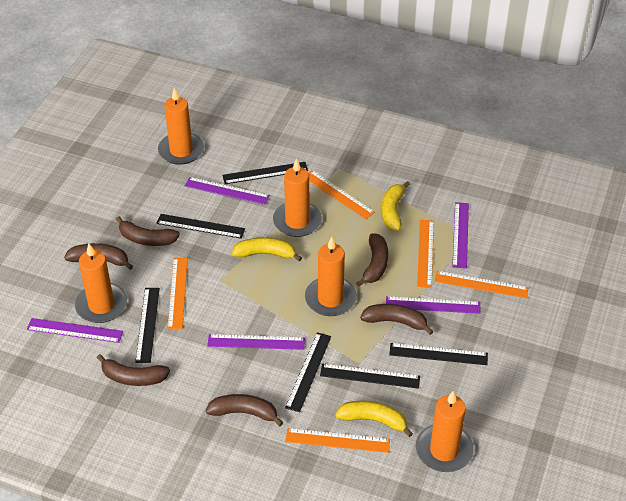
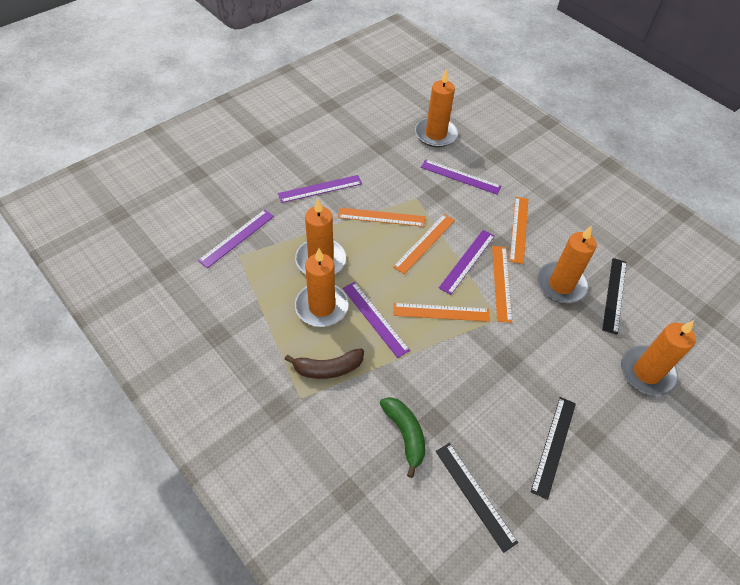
black ruler: 6 -> 3
brown banana: 6 -> 1
green banana: 0 -> 1
yellow banana: 3 -> 0

